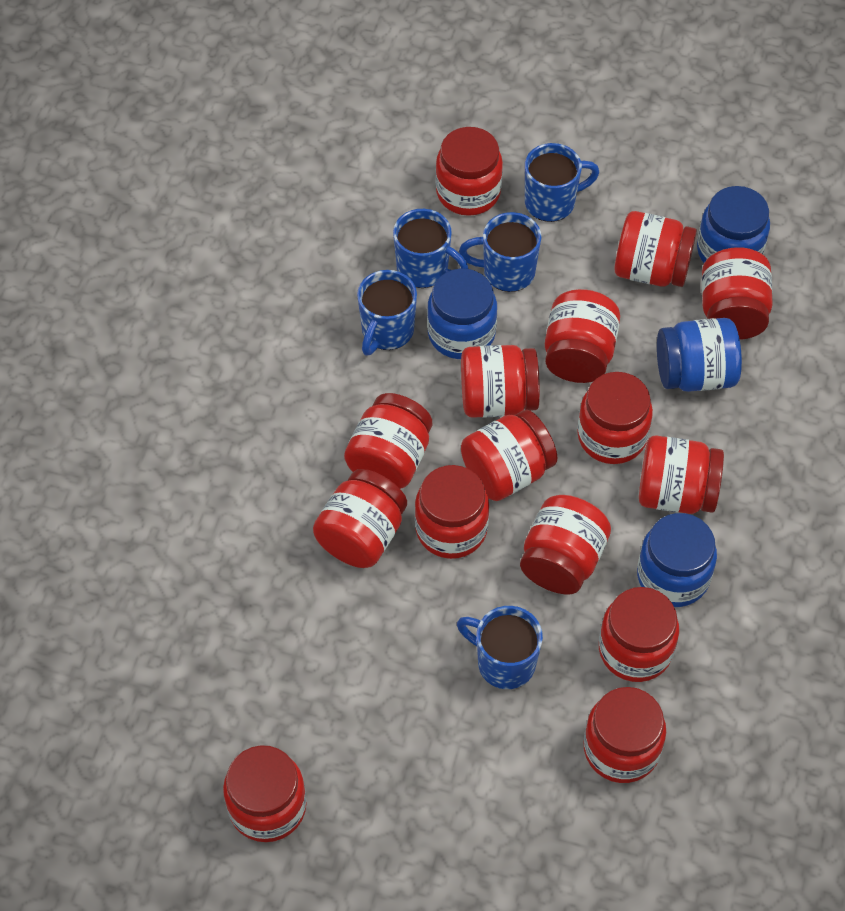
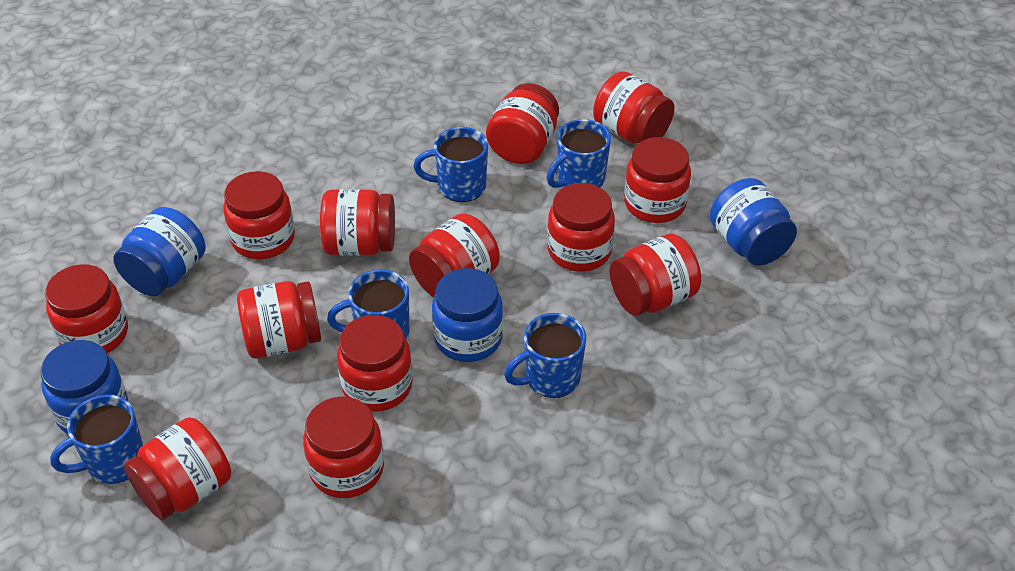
red jar: 15 -> 13

